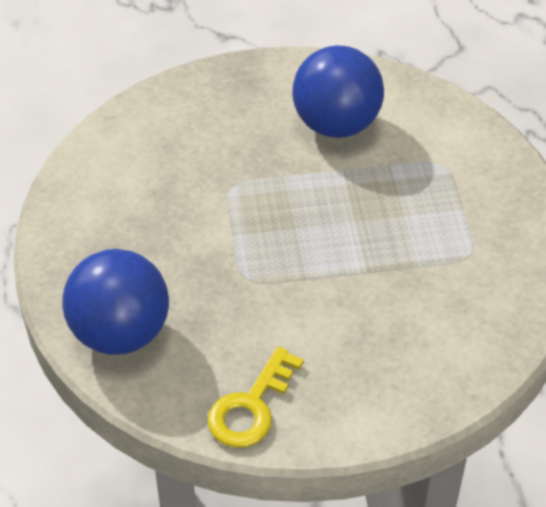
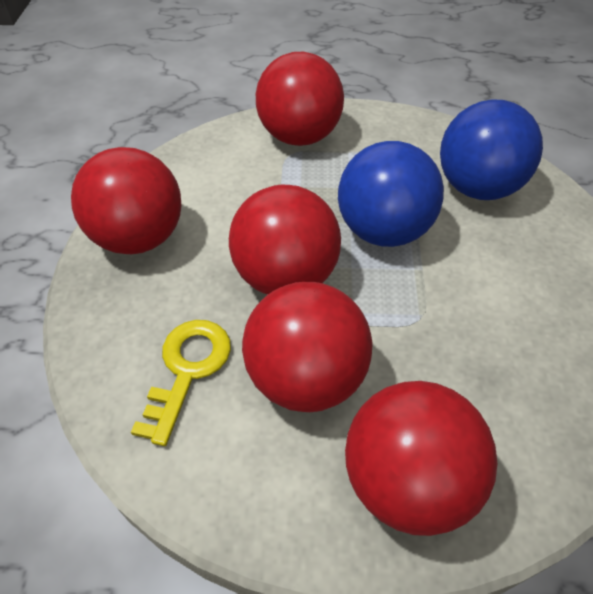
red ball: 0 -> 5

